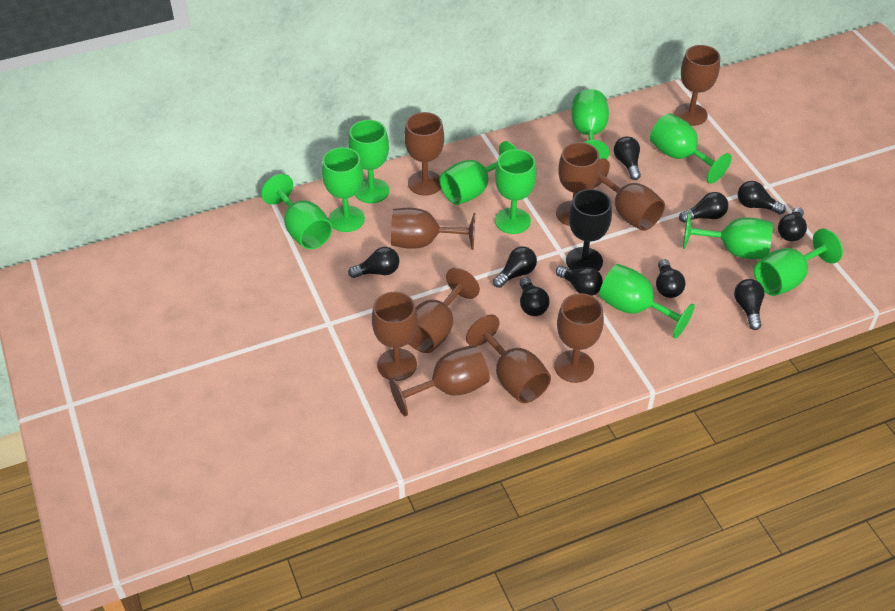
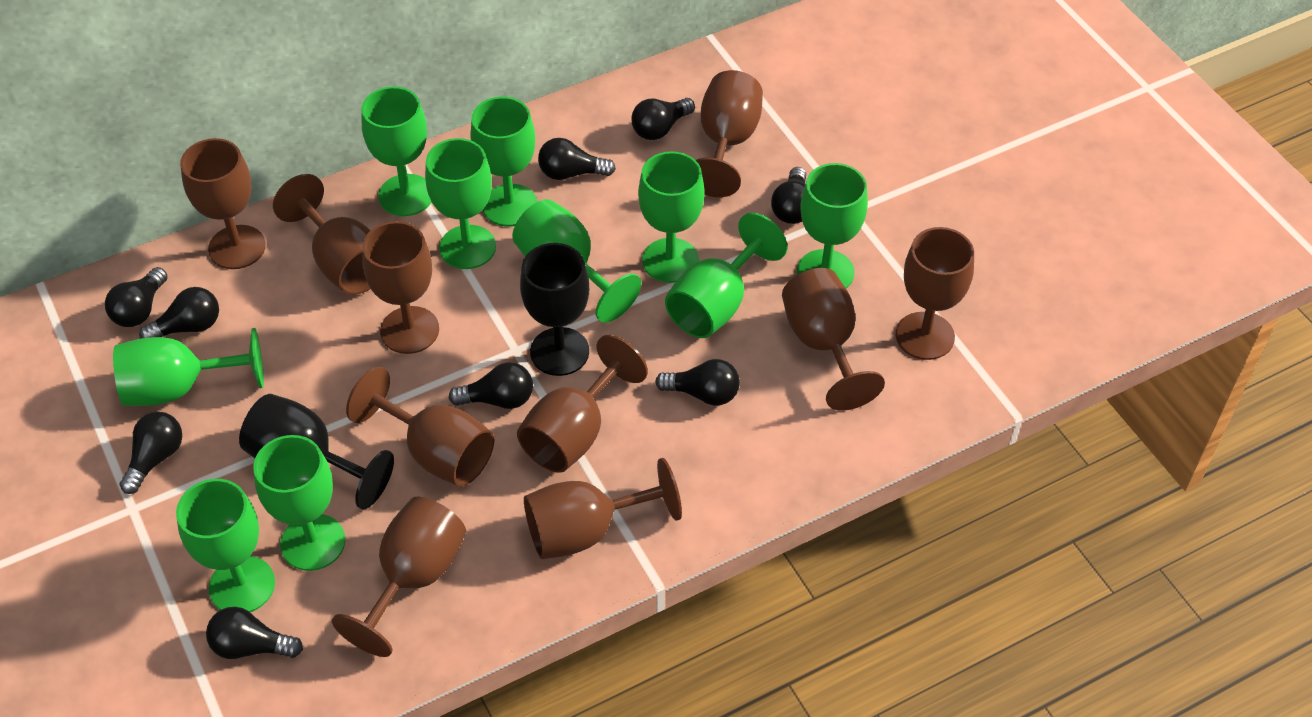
black goblet: 1 -> 2
black light bulb: 10 -> 9

